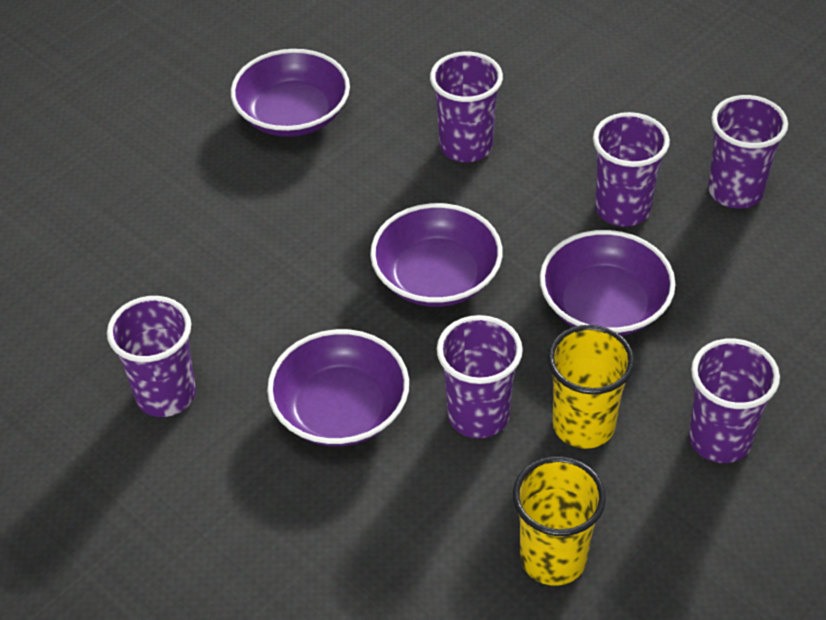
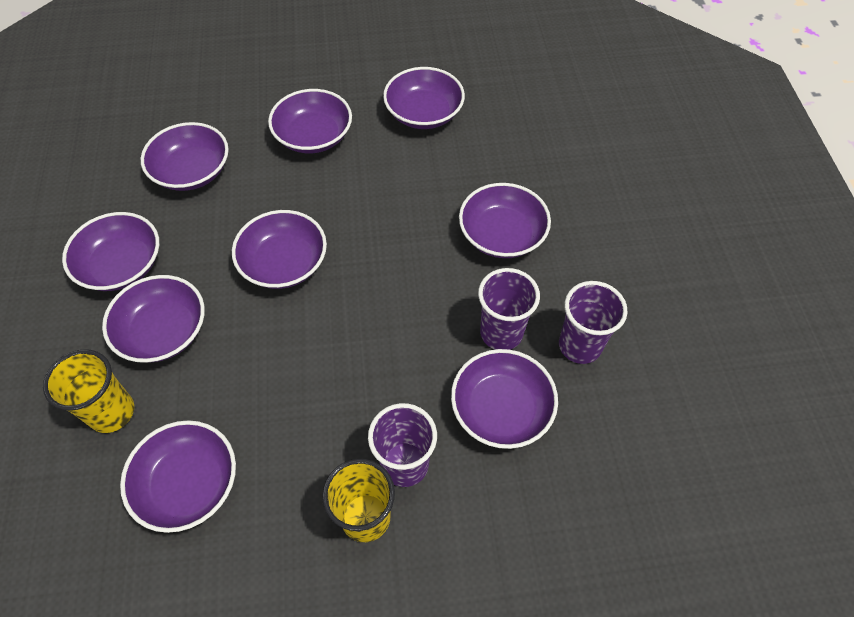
purple bowl: 4 -> 9
purple cup: 6 -> 3

